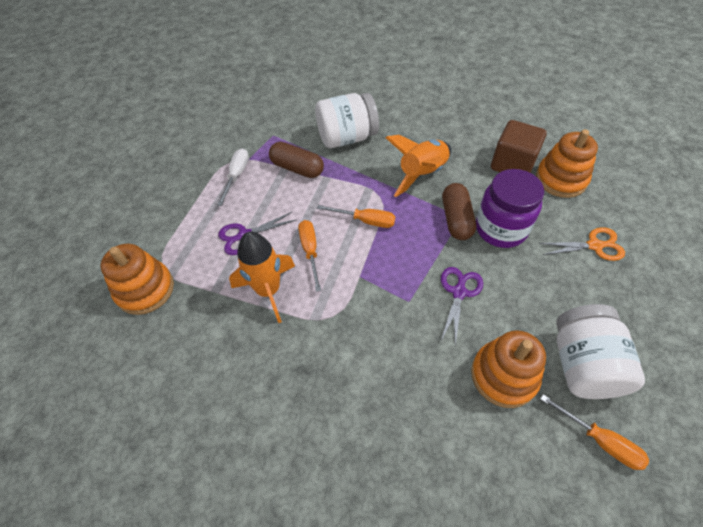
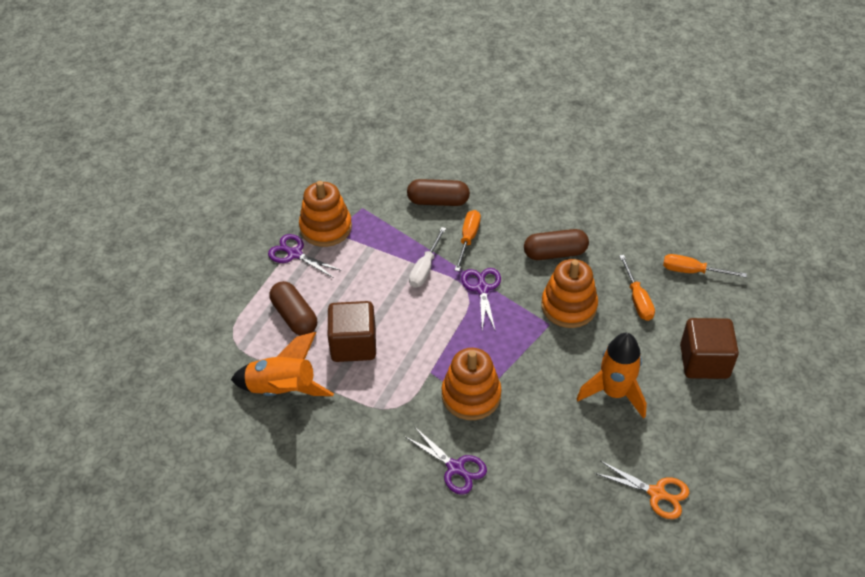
brown capsule: 2 -> 3
brown cube: 1 -> 2
purple jar: 1 -> 0
purple scissors: 2 -> 3
white jar: 2 -> 0

